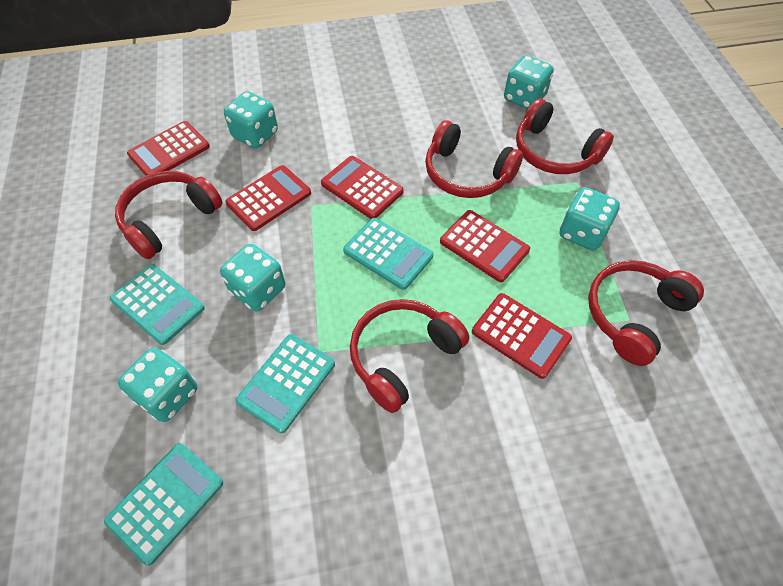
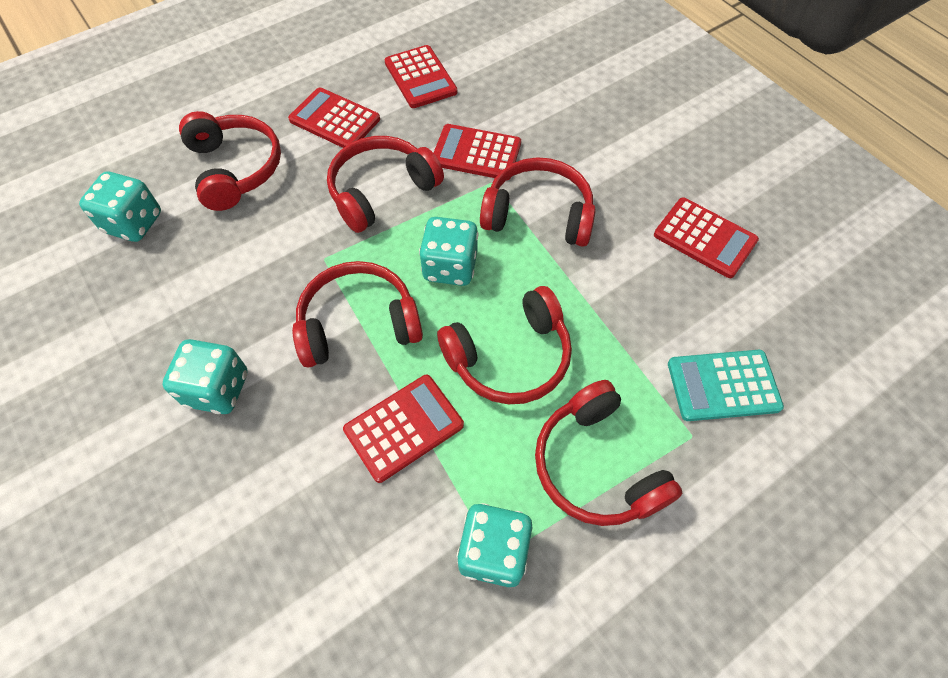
red headphones: 5 -> 6
turquoise calculator: 4 -> 1
turquoise dice: 5 -> 4

